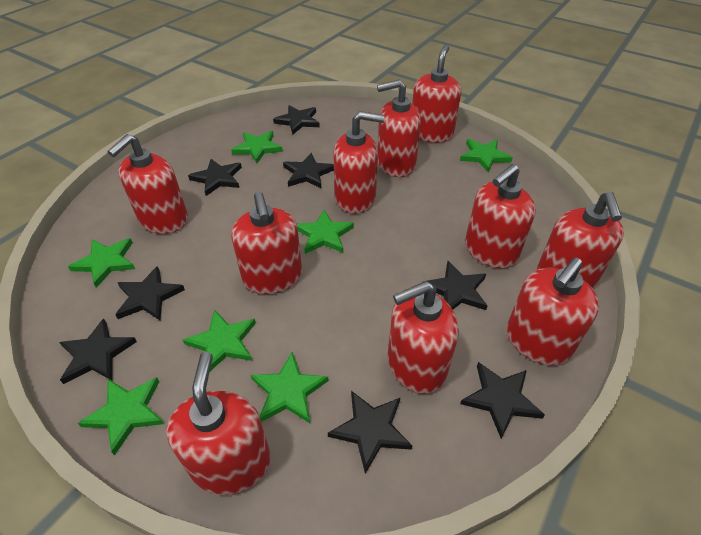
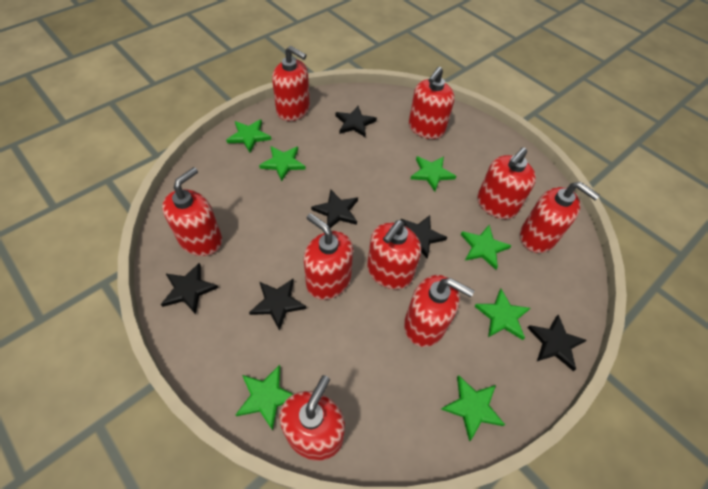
black star: 8 -> 6
red soap dispenser: 10 -> 9

